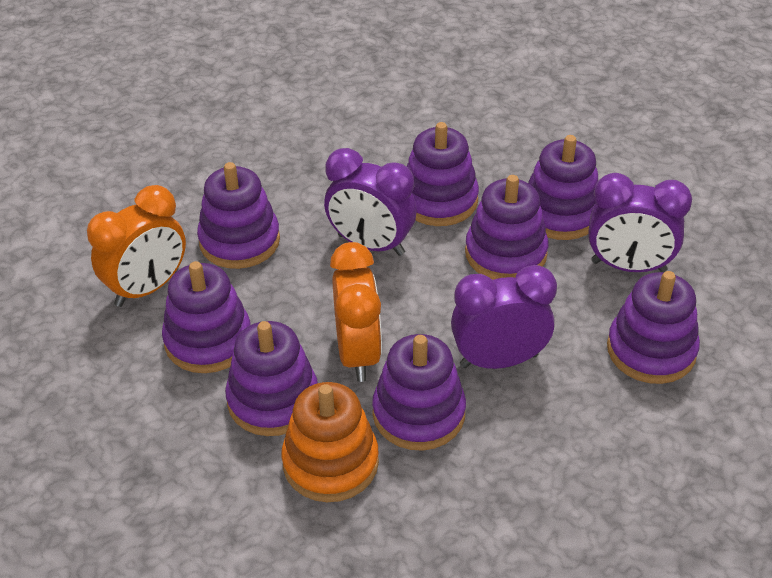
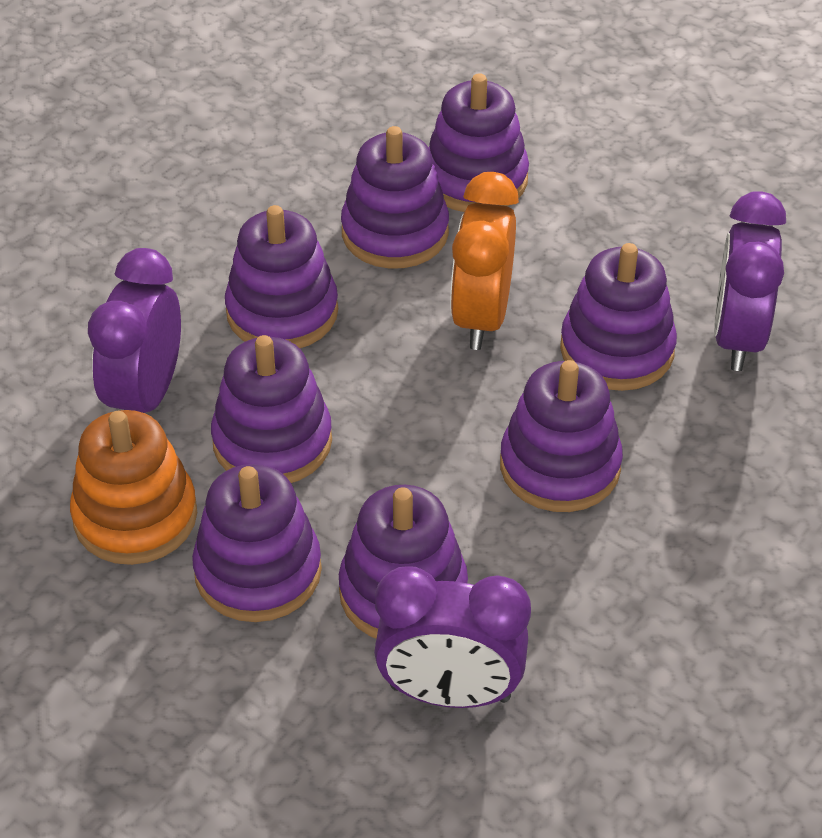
orange clock: 2 -> 1

